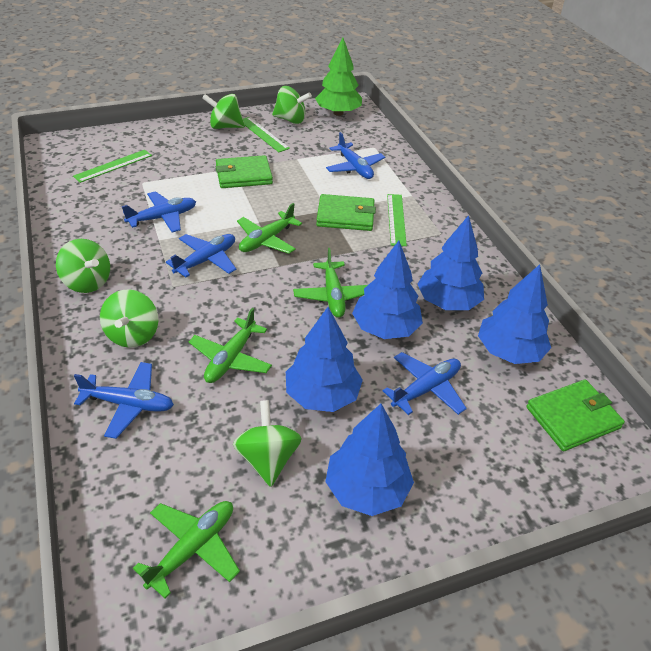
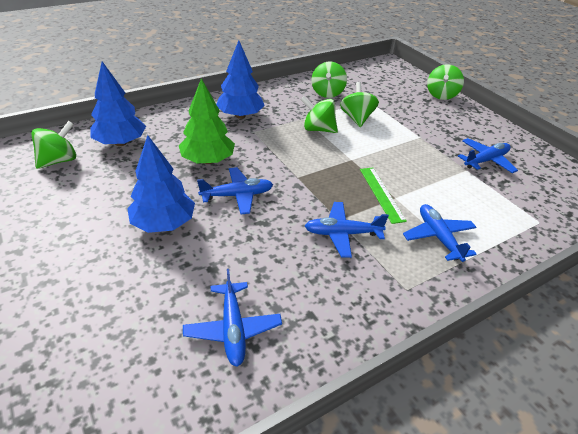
blue tree: 5 -> 3
green plane: 4 -> 0
green ruler: 3 -> 1
green wallet: 3 -> 0

